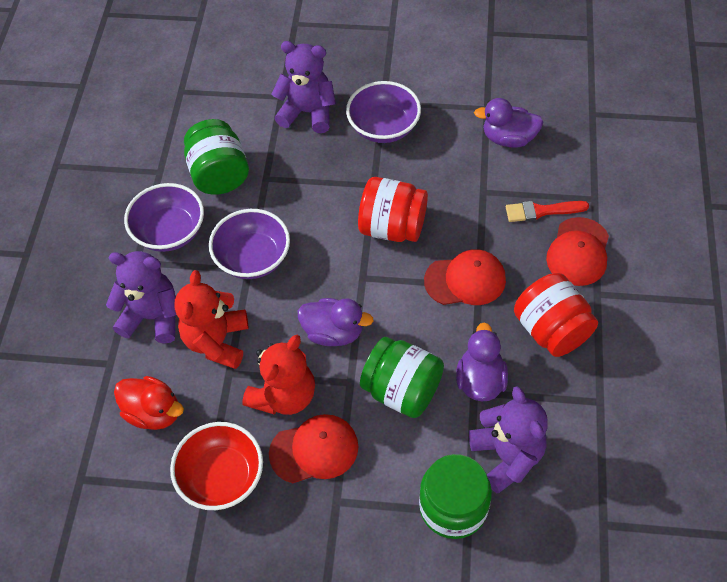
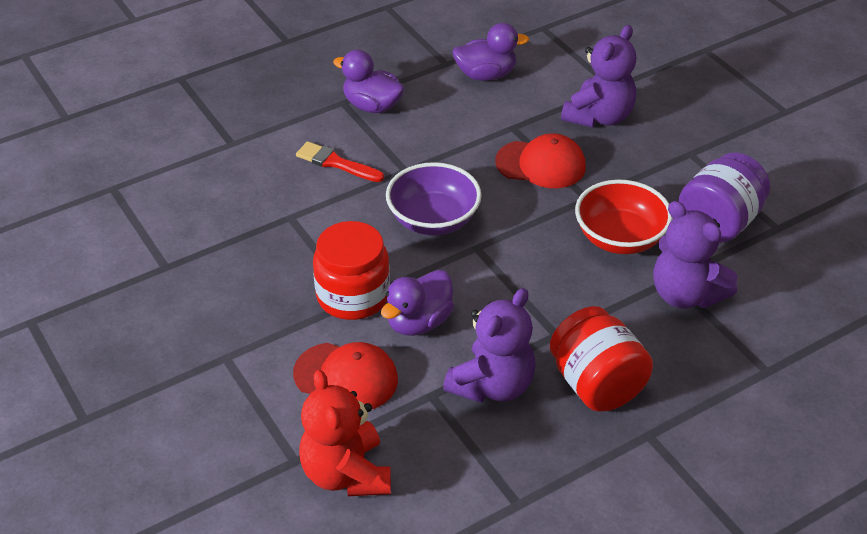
green jar: 3 -> 0
purple bowl: 3 -> 1
purple jar: 0 -> 1
red cap: 3 -> 2
red duck: 1 -> 0
red teddy bear: 2 -> 1

